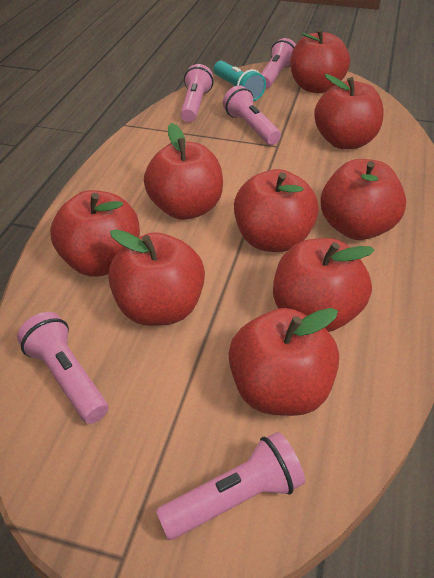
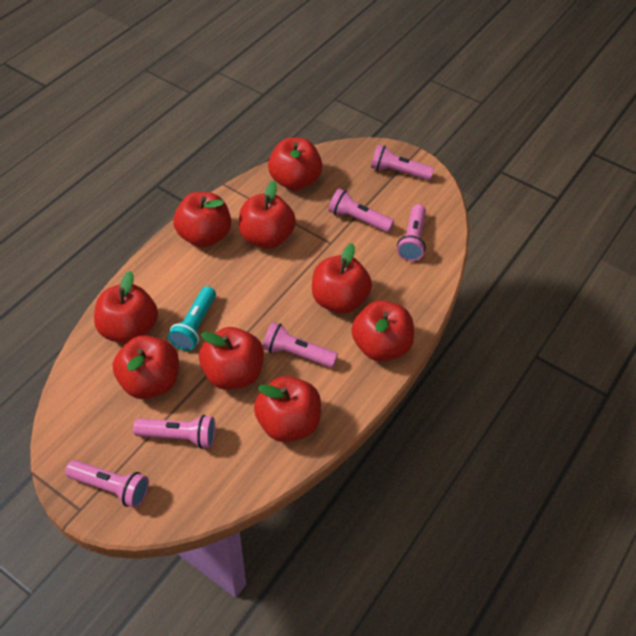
pink flashlight: 5 -> 6

